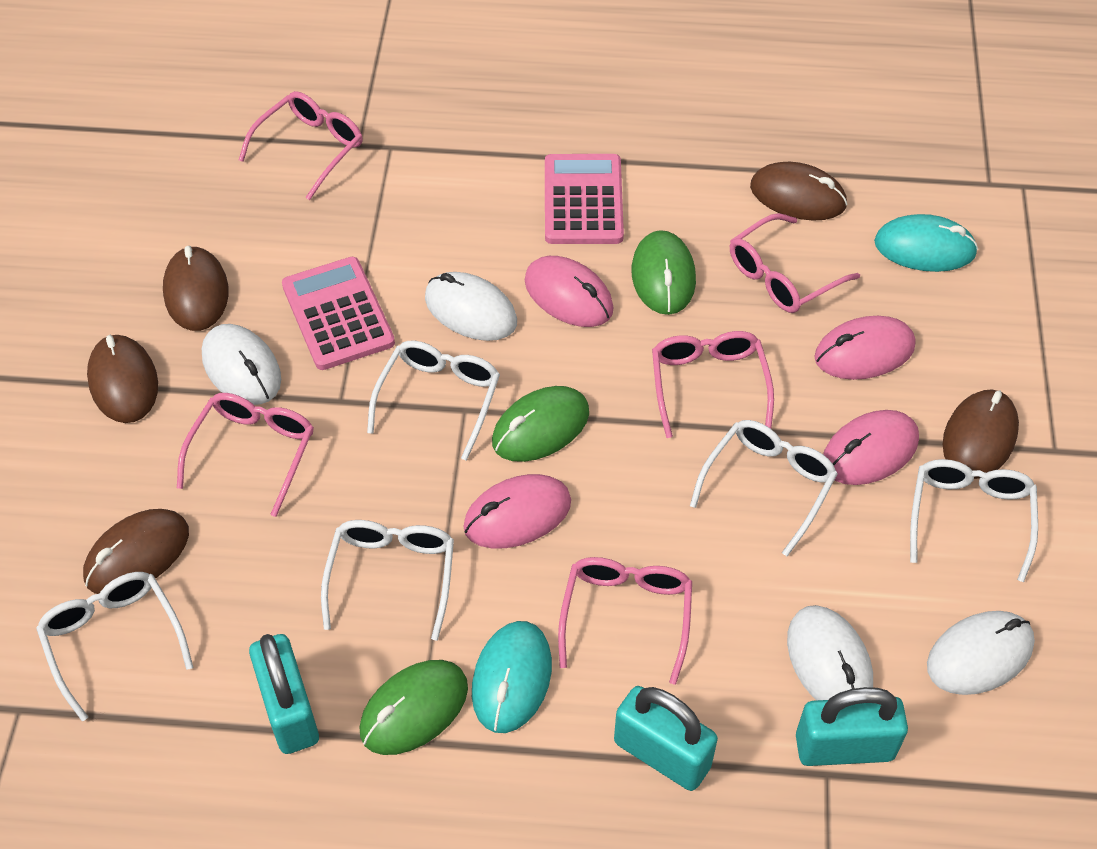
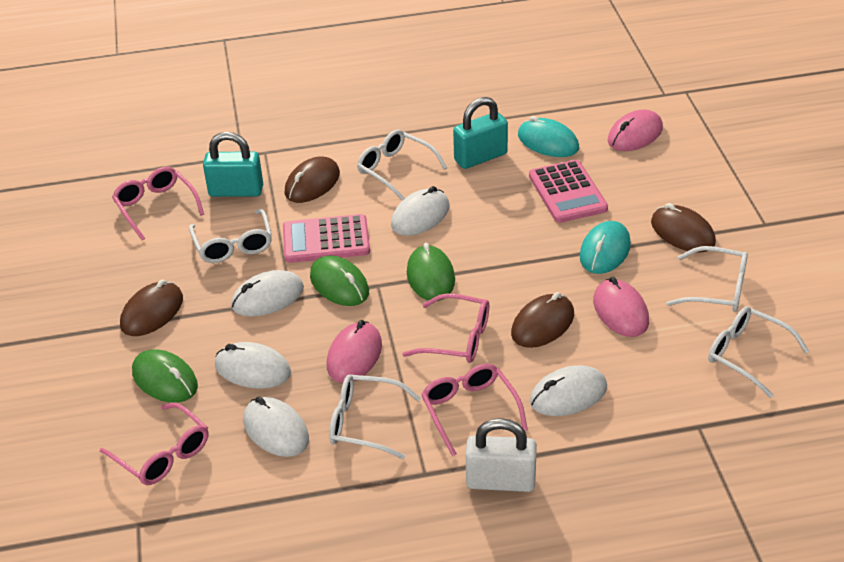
brown mouse: 5 -> 4
pink glasses: 5 -> 4
pink mouse: 4 -> 3
turquoise padlock: 3 -> 2
white mouse: 4 -> 5
white padlock: 0 -> 1

